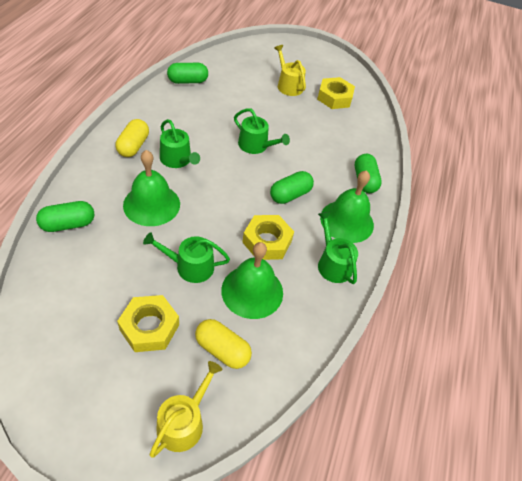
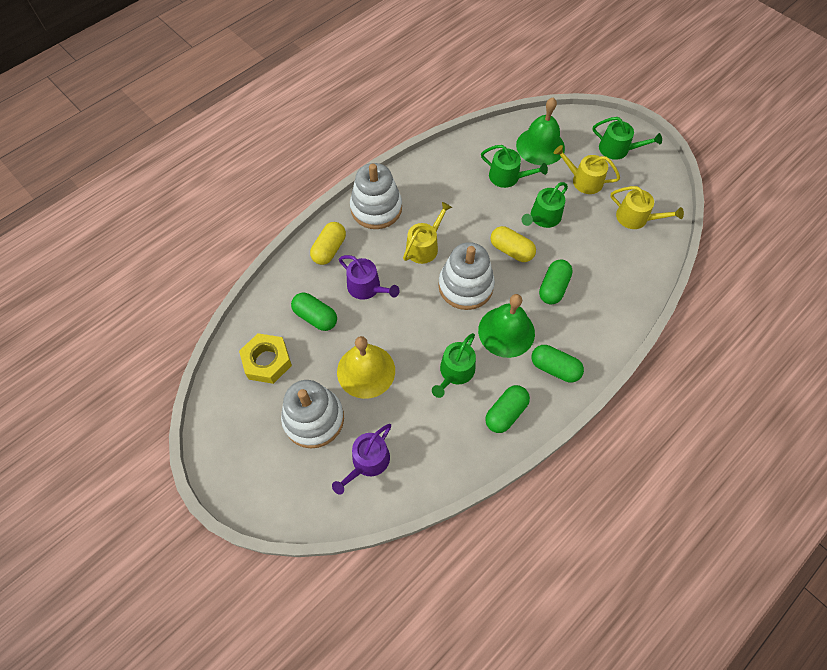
green bell: 3 -> 2
purple watering can: 0 -> 2
white stacking toy: 0 -> 3
yellow bell: 0 -> 1
yellow nut: 3 -> 1
yellow watering can: 2 -> 3

